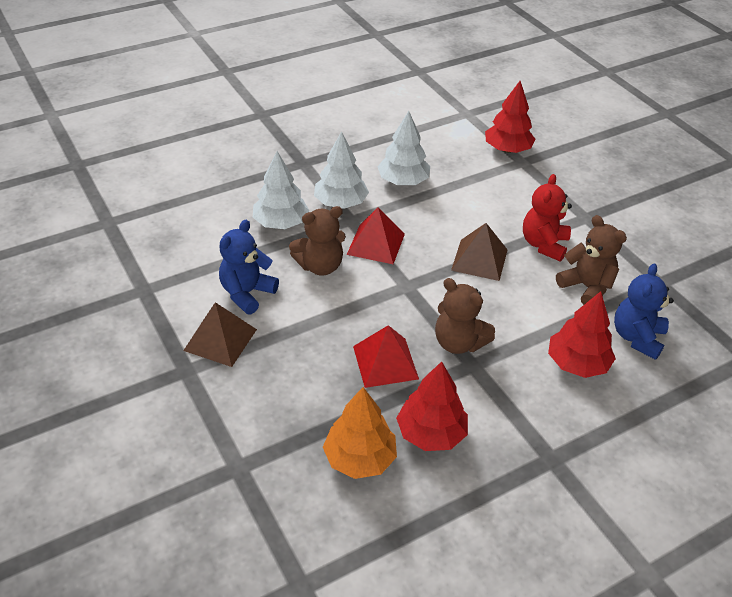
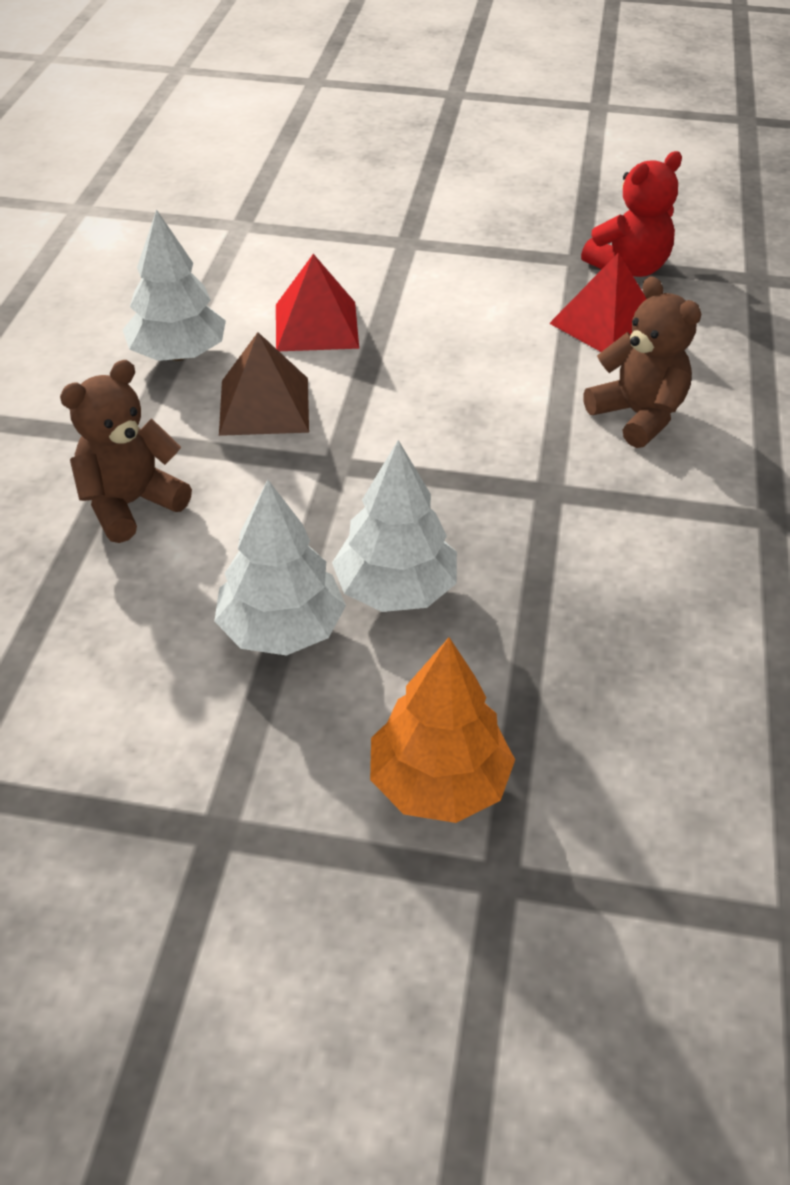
blue teddy bear: 2 -> 0
brown pyramid: 2 -> 1
brown teddy bear: 3 -> 2
red tree: 3 -> 0

